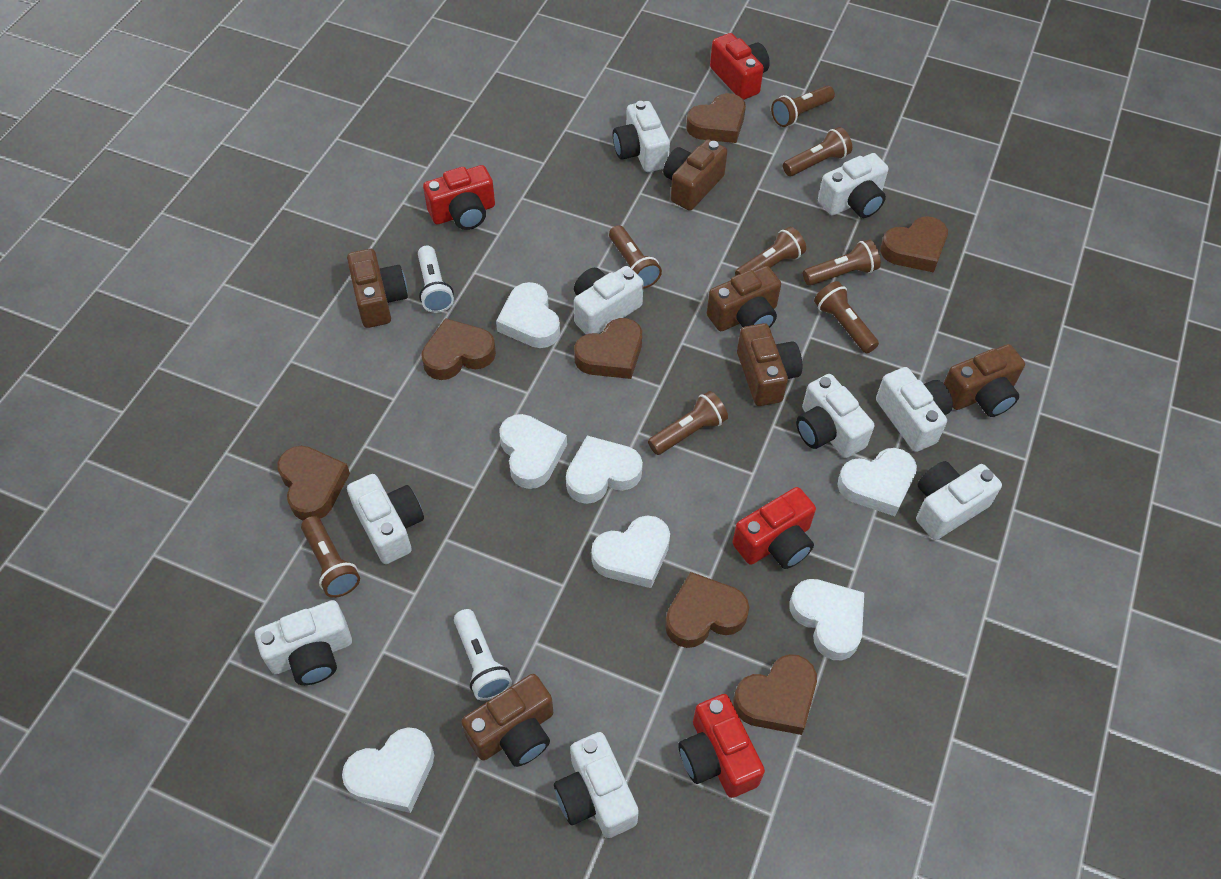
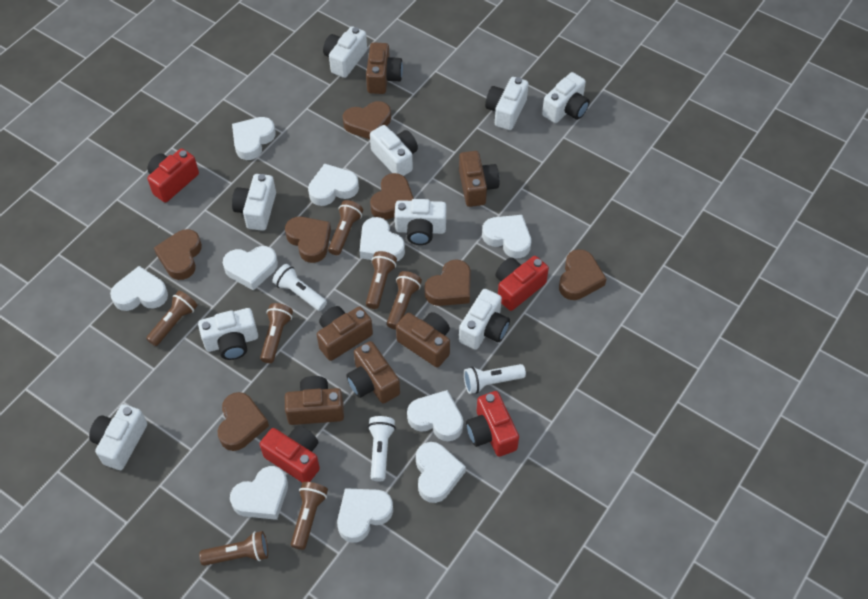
brown flashlight: 8 -> 7
white flashlight: 2 -> 3
white heart: 7 -> 10

